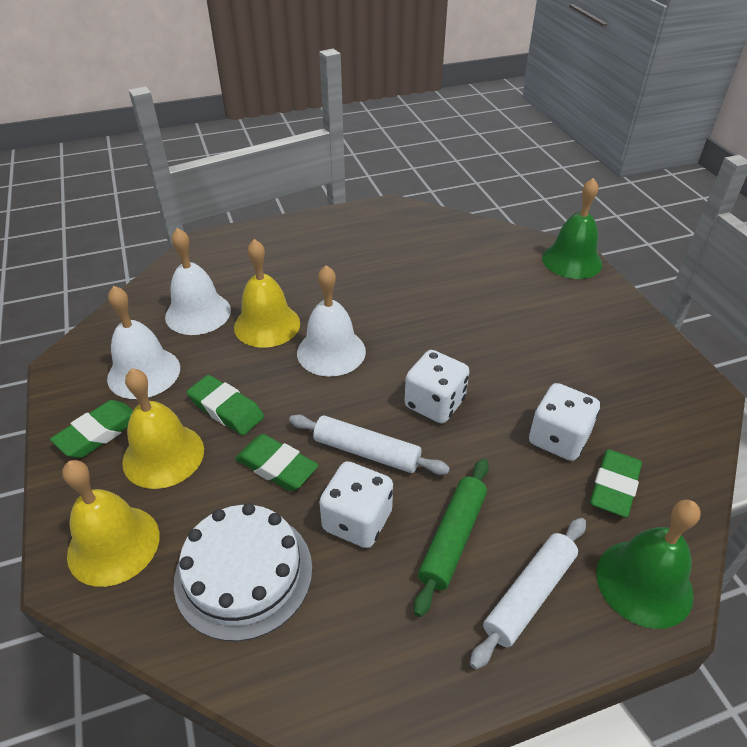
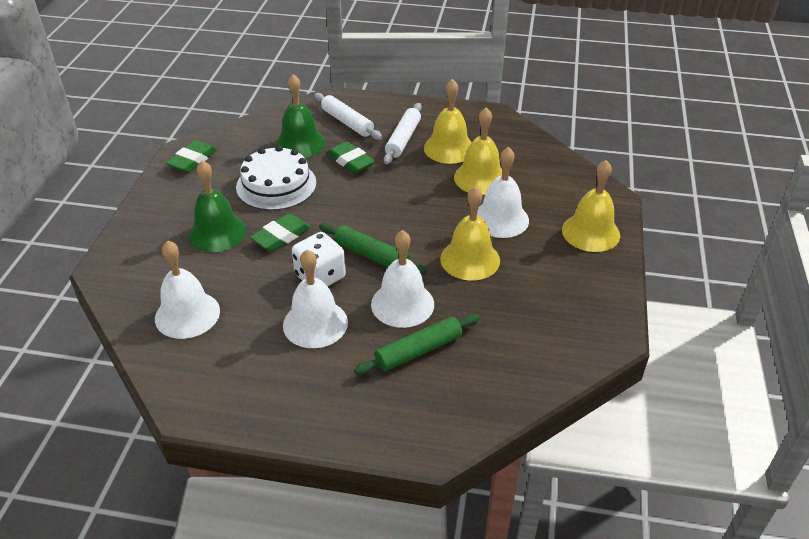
green eraser: 4 -> 3
green rolling pin: 1 -> 2
white bell: 3 -> 4
white dice: 3 -> 1
yellow bell: 3 -> 4

